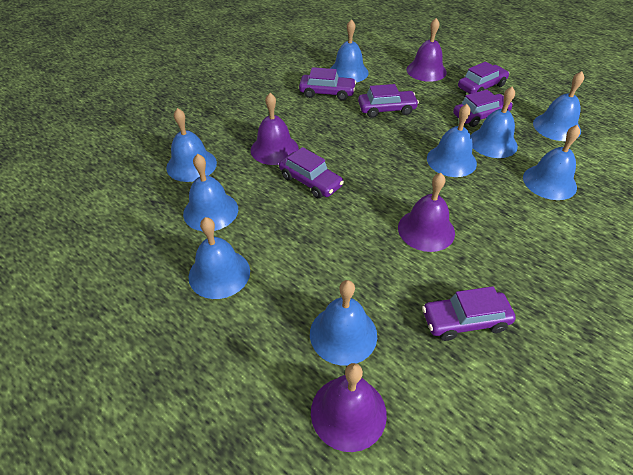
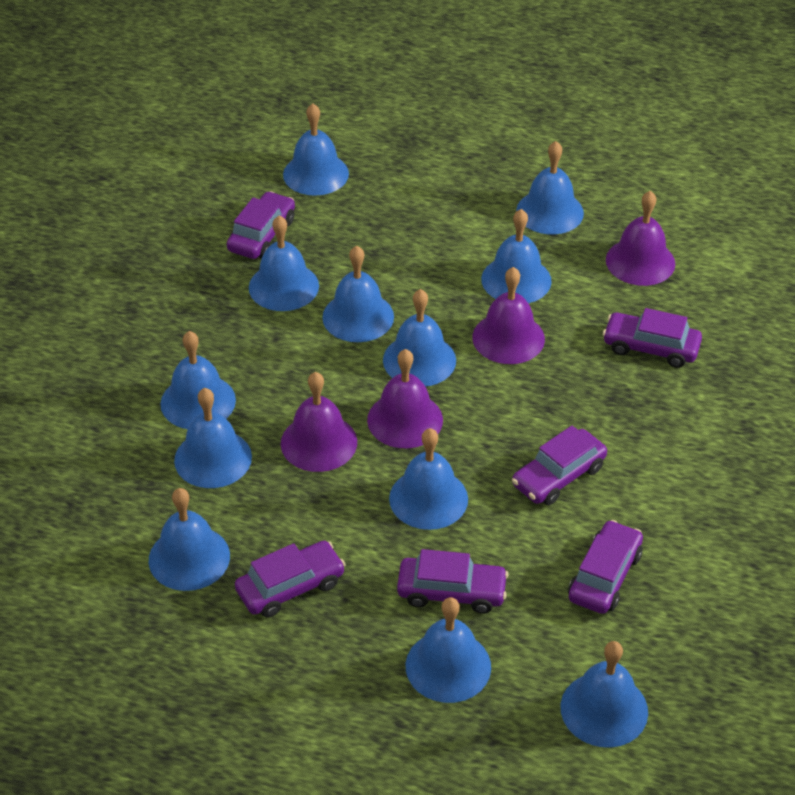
blue bell: 9 -> 12

